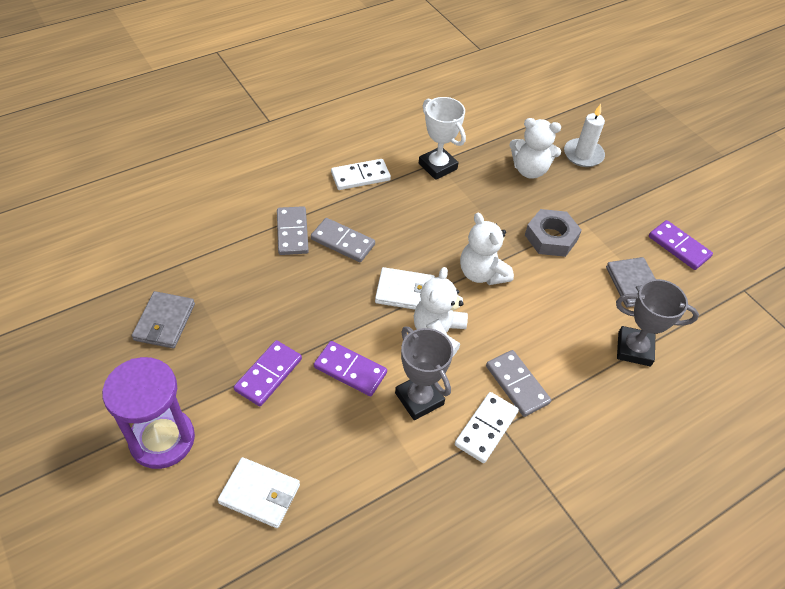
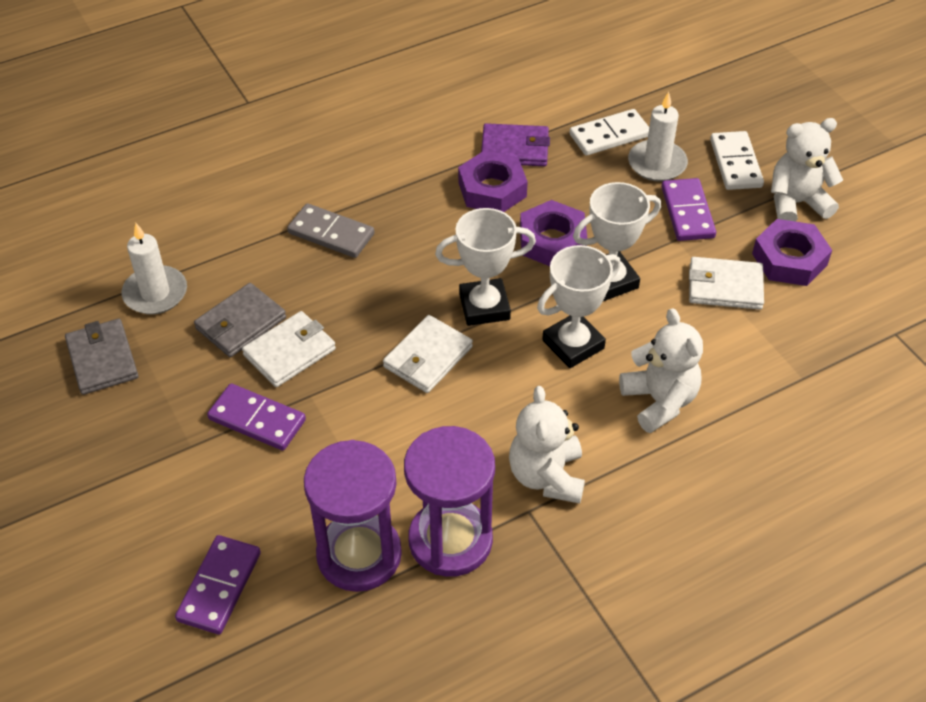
grey domino: 3 -> 1
grey nut: 1 -> 0
grey trophy: 2 -> 0
purple hourglass: 1 -> 2
purple nut: 0 -> 3
purple wallet: 0 -> 1
white candle: 1 -> 2
white trophy: 1 -> 3
white wallet: 2 -> 3

